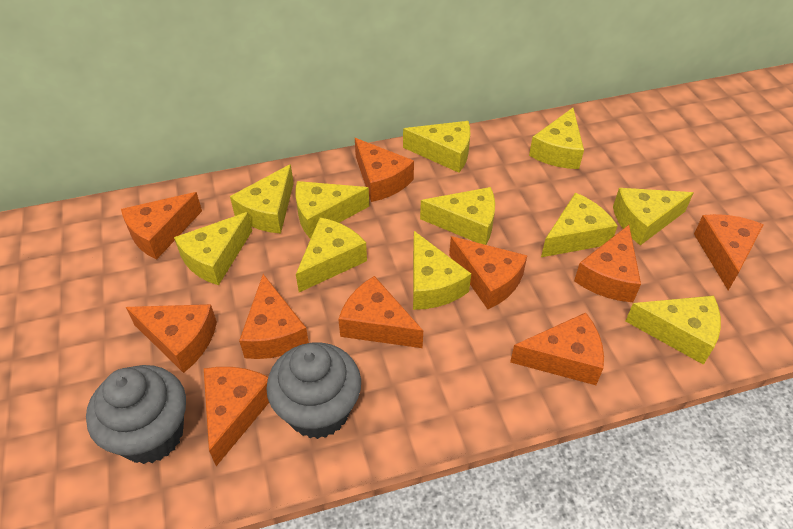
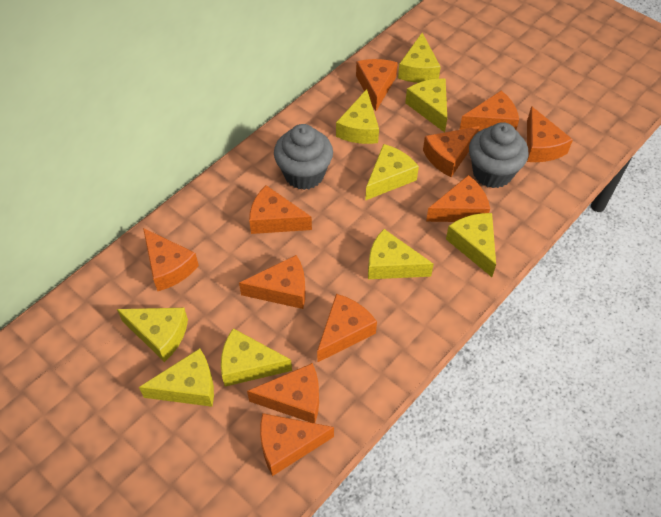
orange cheese: 10 -> 11
yellow cheese: 11 -> 9

